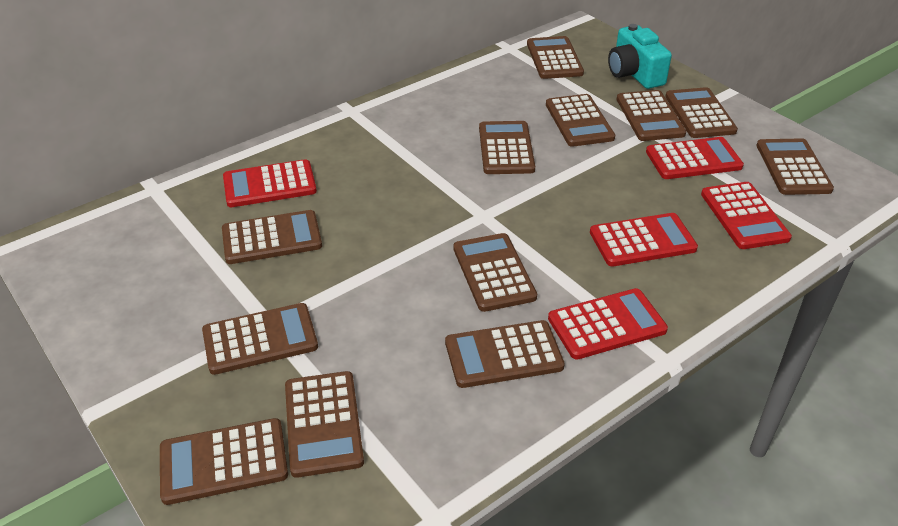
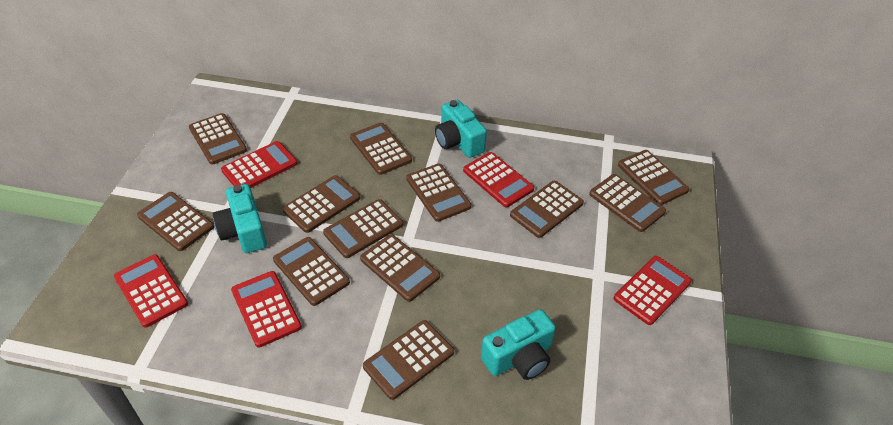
turquoise camera: 1 -> 3

